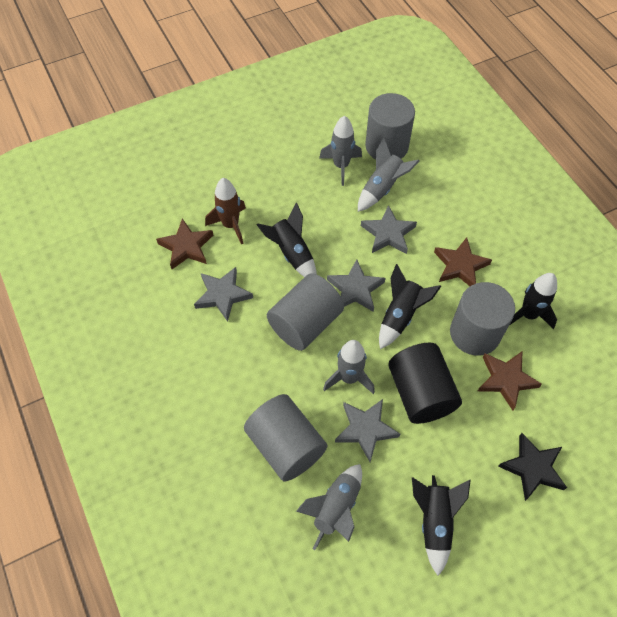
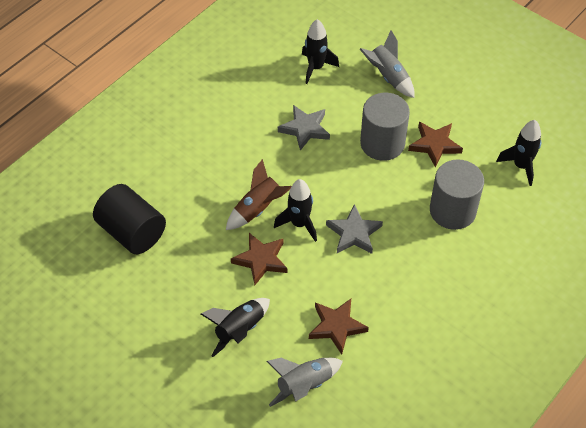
black star: 1 -> 0
grey cylinder: 4 -> 2
grey rocket: 4 -> 2
grey star: 4 -> 2

